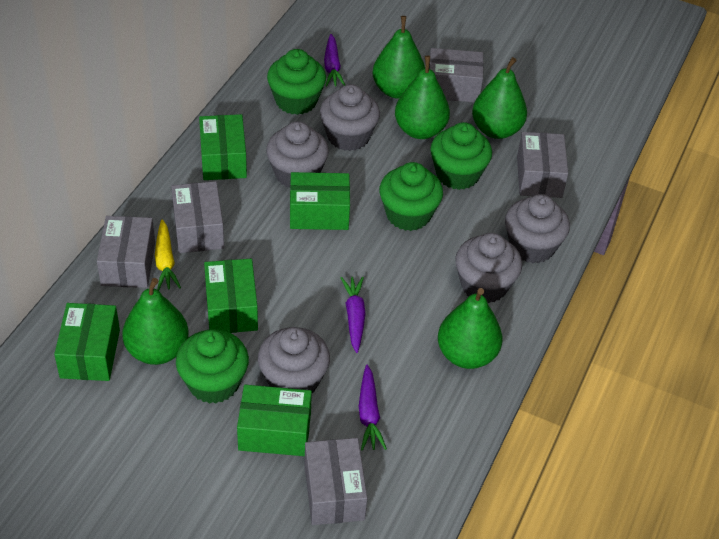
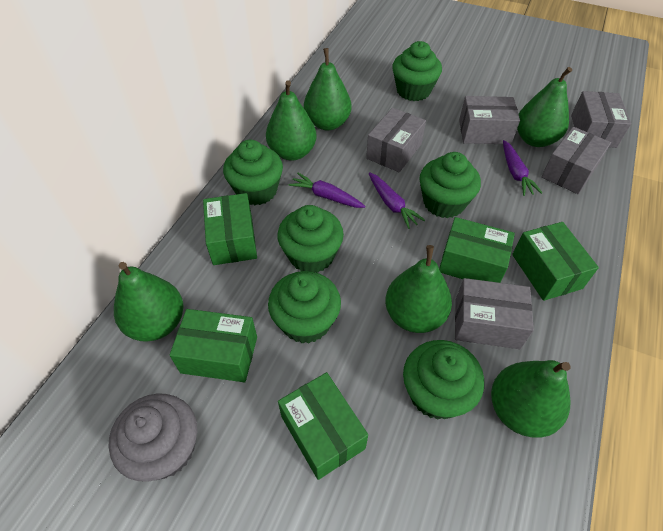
green cupcake: 4 -> 6
green pear: 5 -> 6
grey cupcake: 5 -> 1
yellow carrot: 1 -> 0

